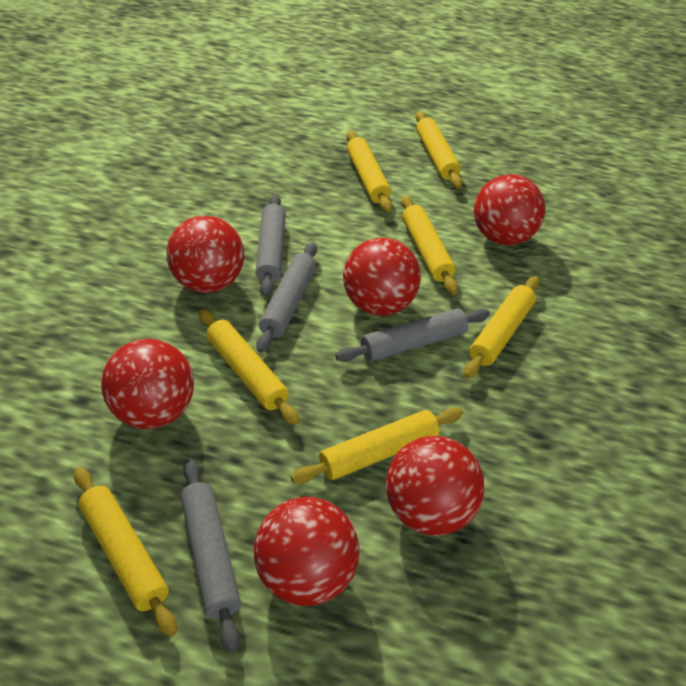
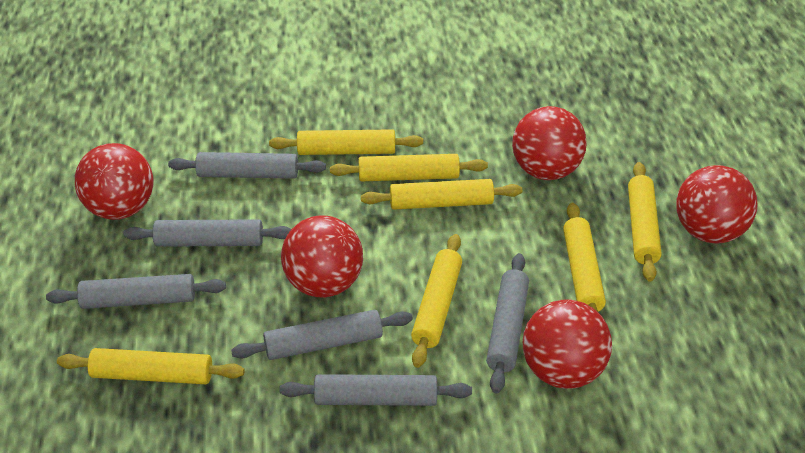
grey rolling pin: 4 -> 6
red ball: 6 -> 5

